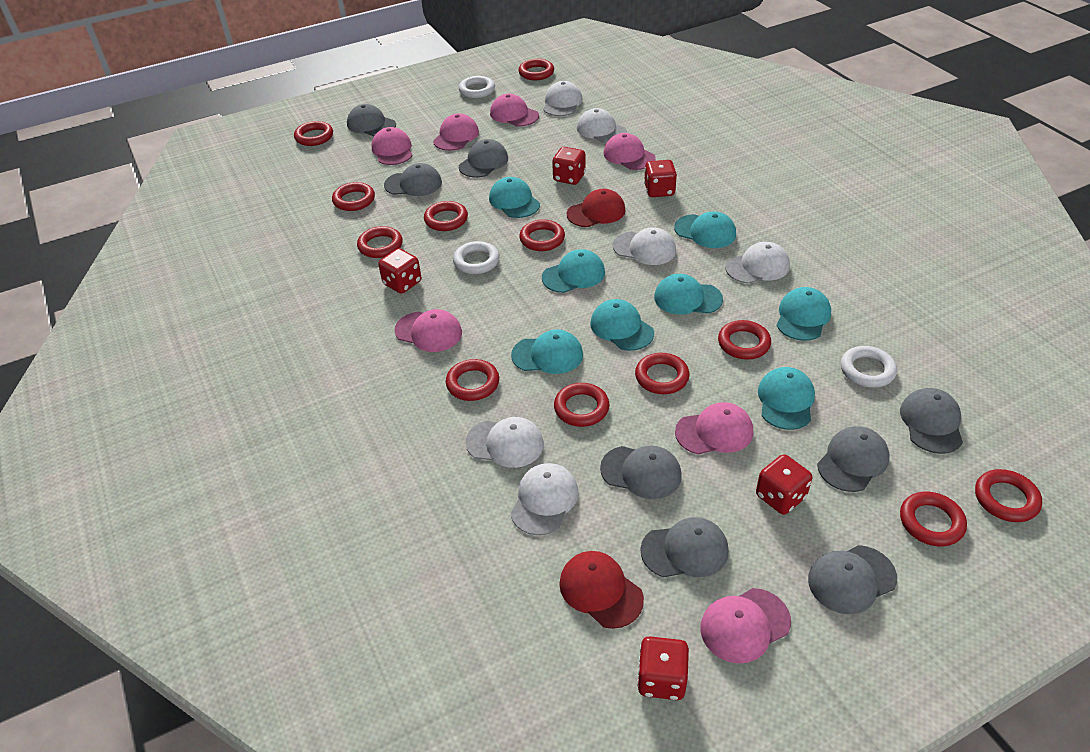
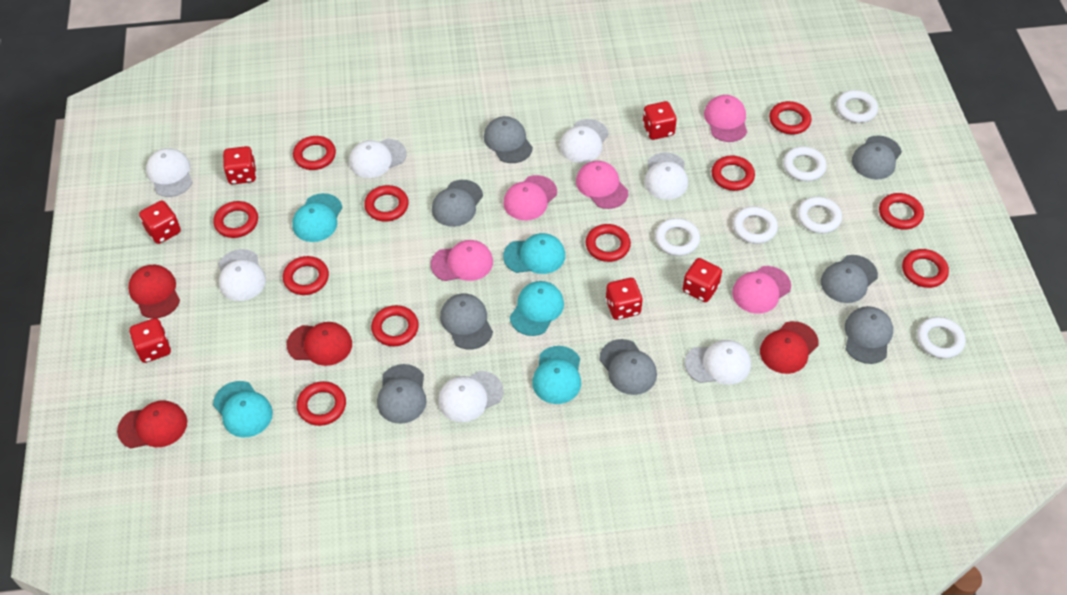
pink cap: 7 -> 5
red cap: 2 -> 4
red dice: 5 -> 6
red ring: 12 -> 11
turquoise cap: 8 -> 5
white cap: 6 -> 7
white ring: 3 -> 6

